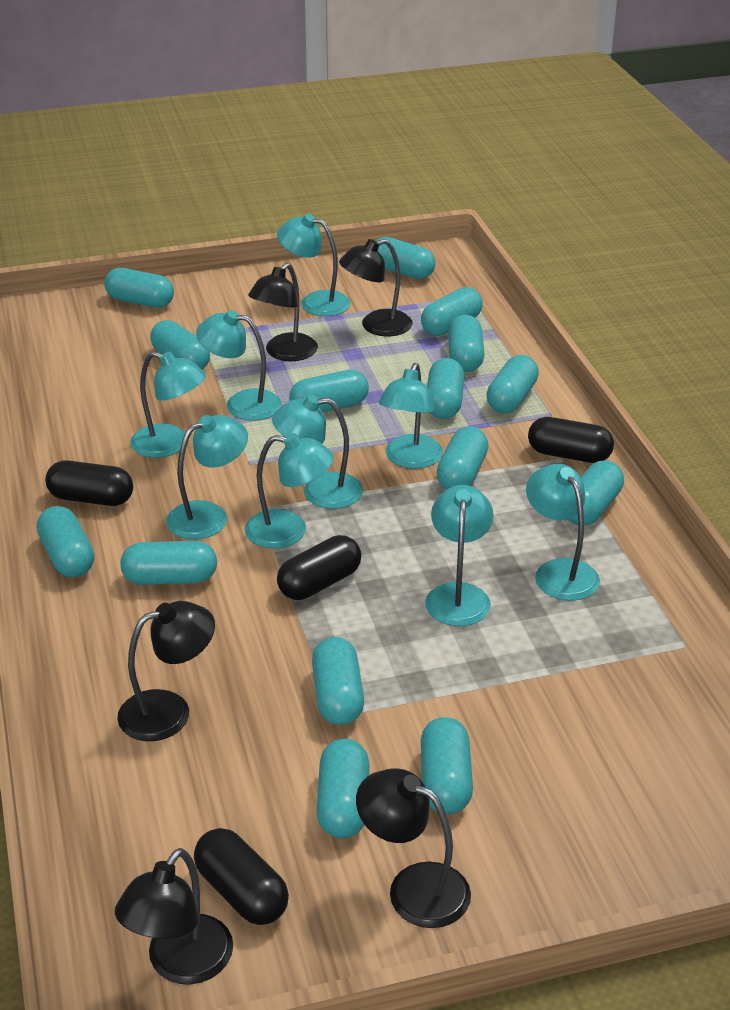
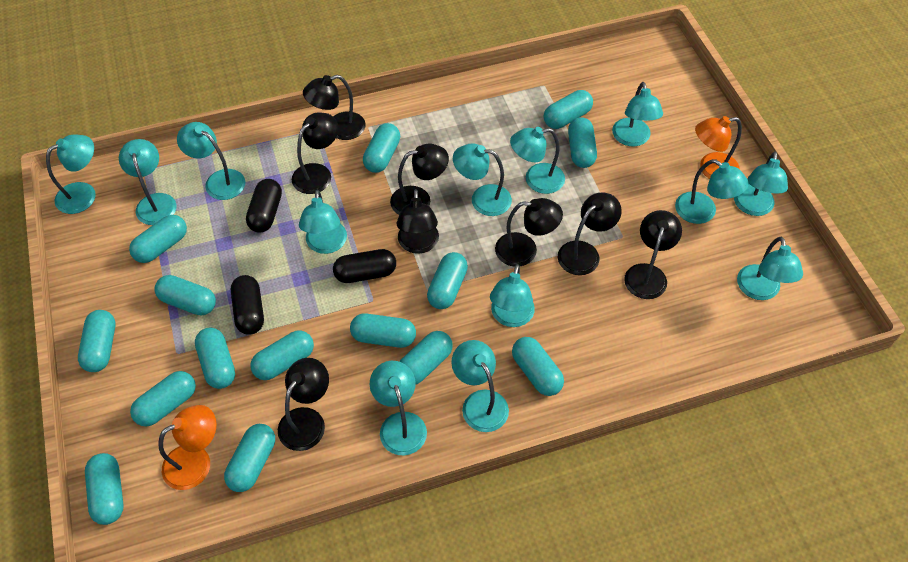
black capsule: 4 -> 3
black lamp: 5 -> 8
orange lamp: 0 -> 2
turquoise lamp: 9 -> 13

